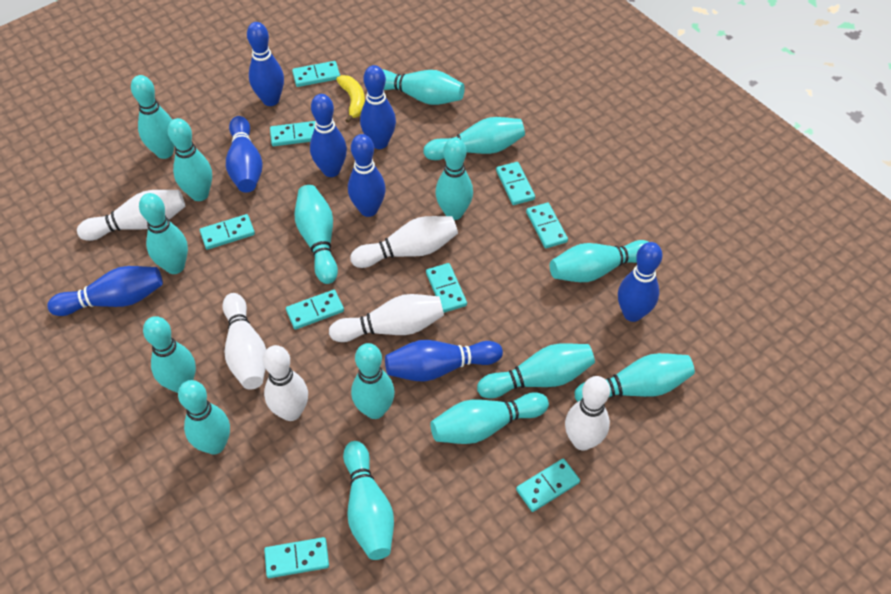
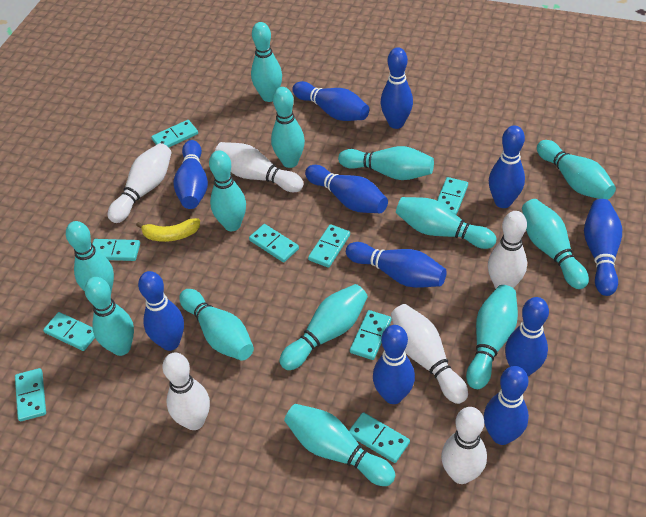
blue bowling pin: 8 -> 11
turquoise bowling pin: 15 -> 13

